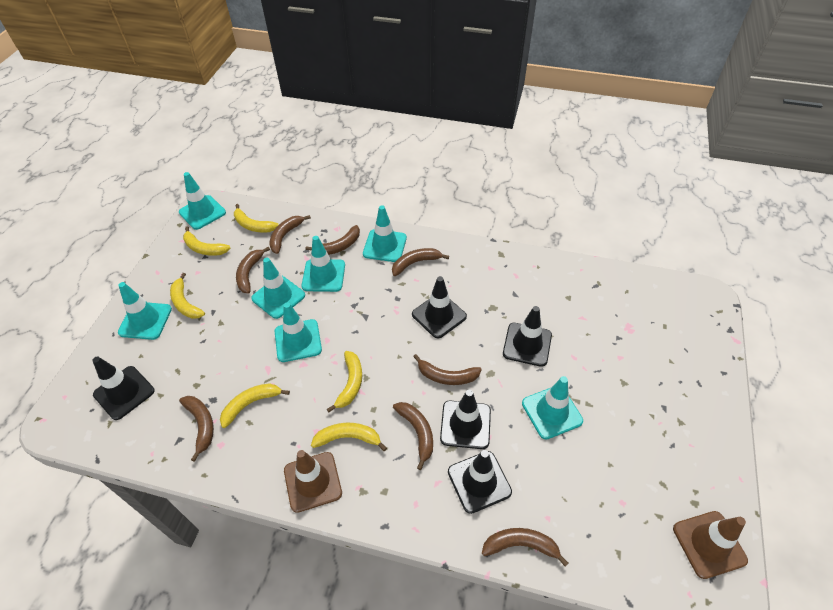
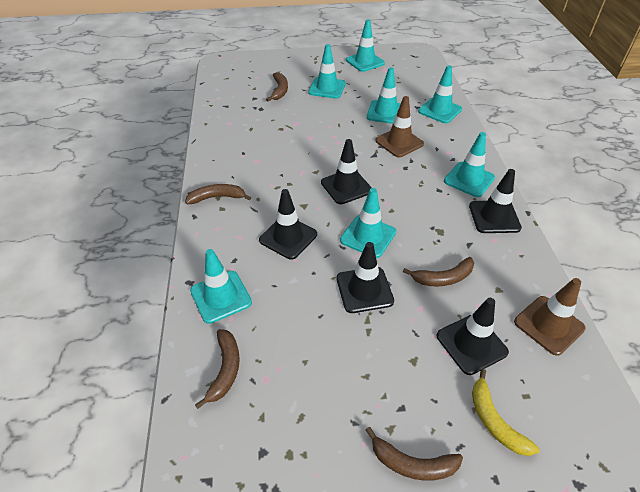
brown banana: 8 -> 5
yellow banana: 6 -> 1

